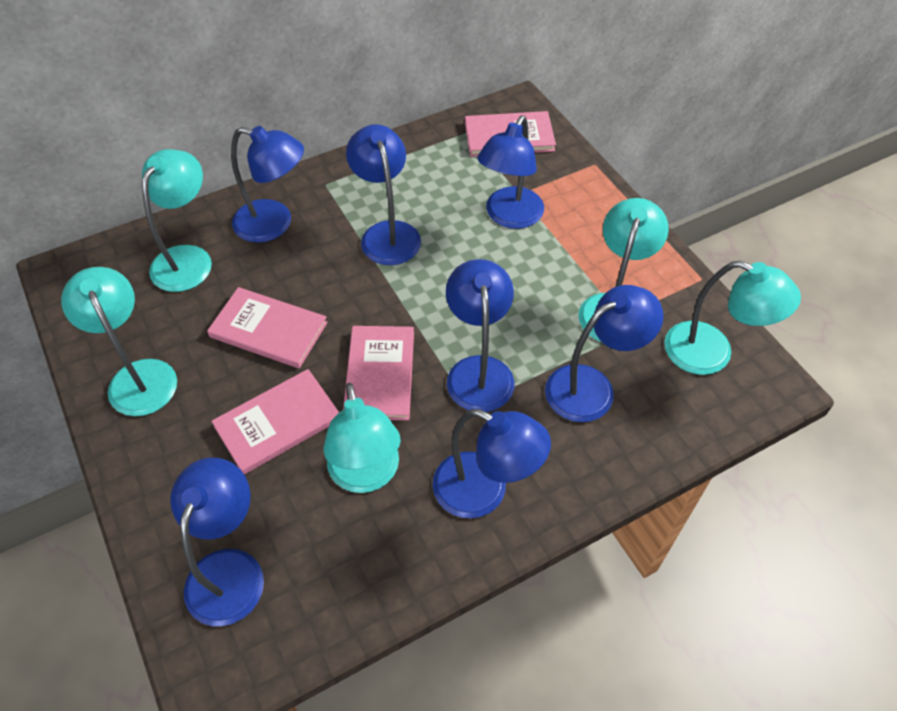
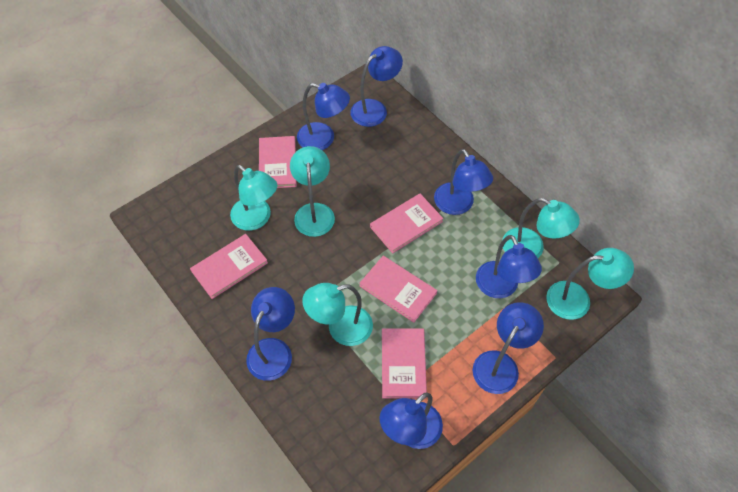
pink book: 4 -> 5

